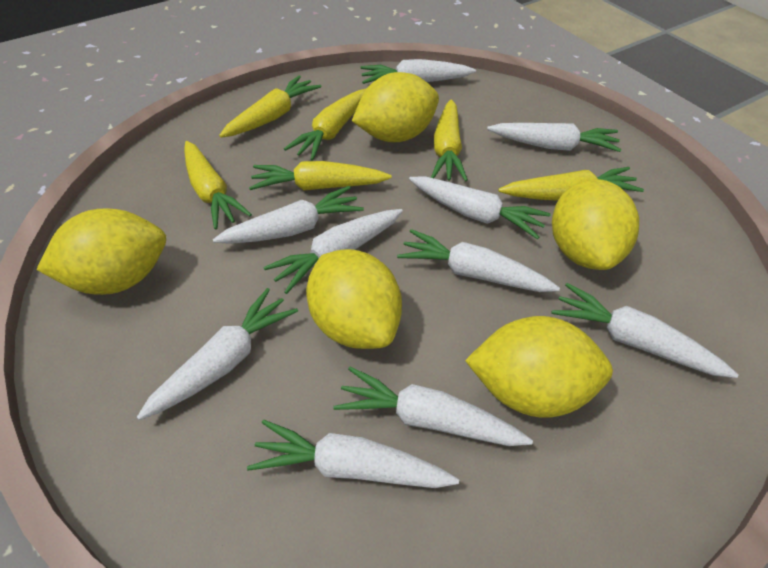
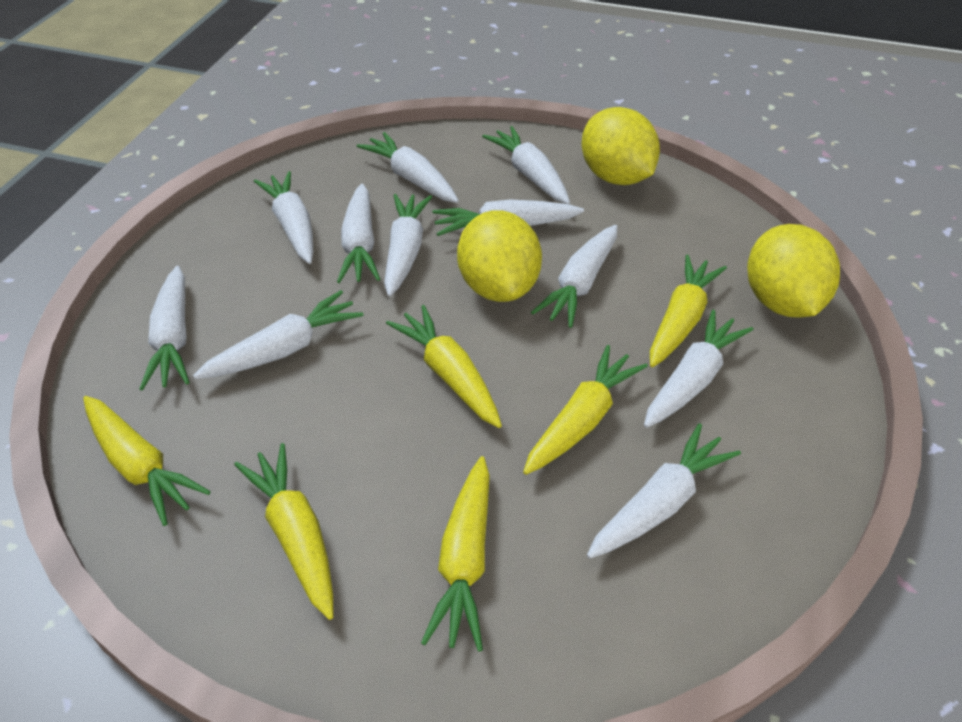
white carrot: 10 -> 11
yellow lemon: 5 -> 3

